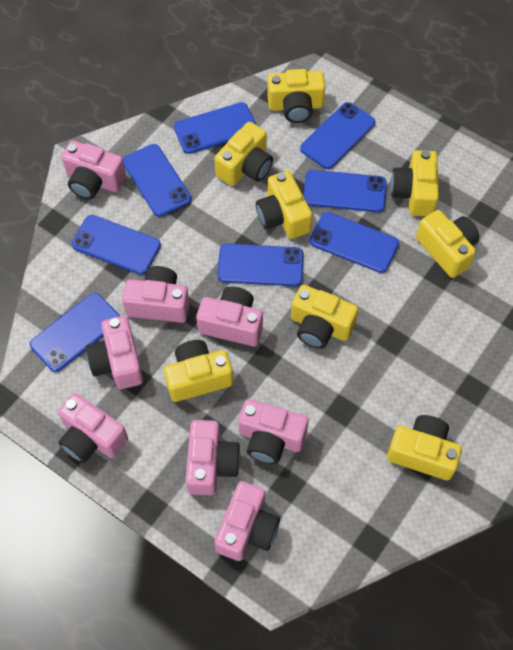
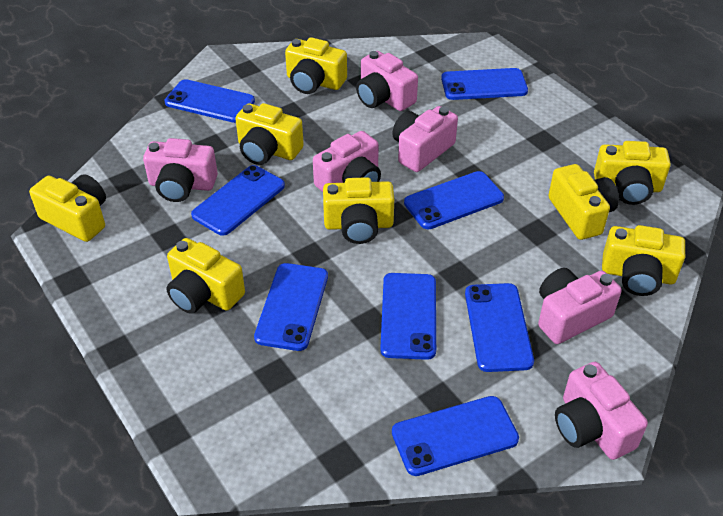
pink camera: 8 -> 6

